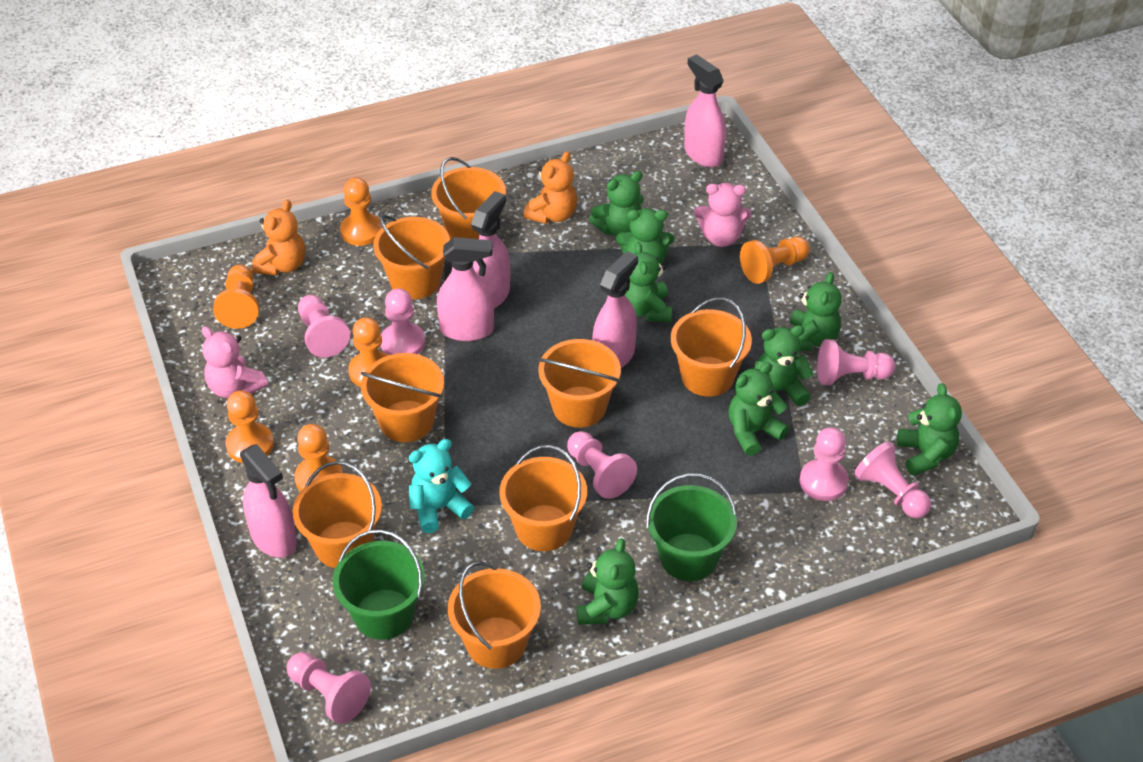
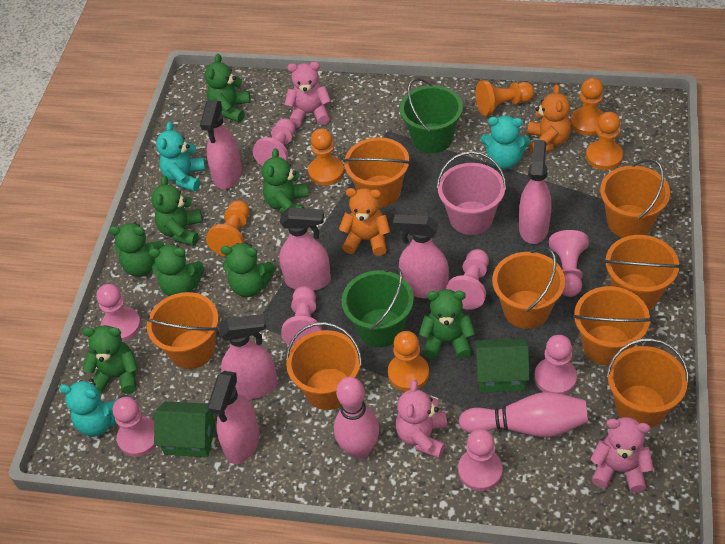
green house: 0 -> 2
pink bowling pin: 0 -> 2
pink bucket: 0 -> 1
pink pawn: 7 -> 8
pink spray bottle: 5 -> 6
pink teddy bear: 2 -> 3
turquoise teddy bear: 1 -> 3

